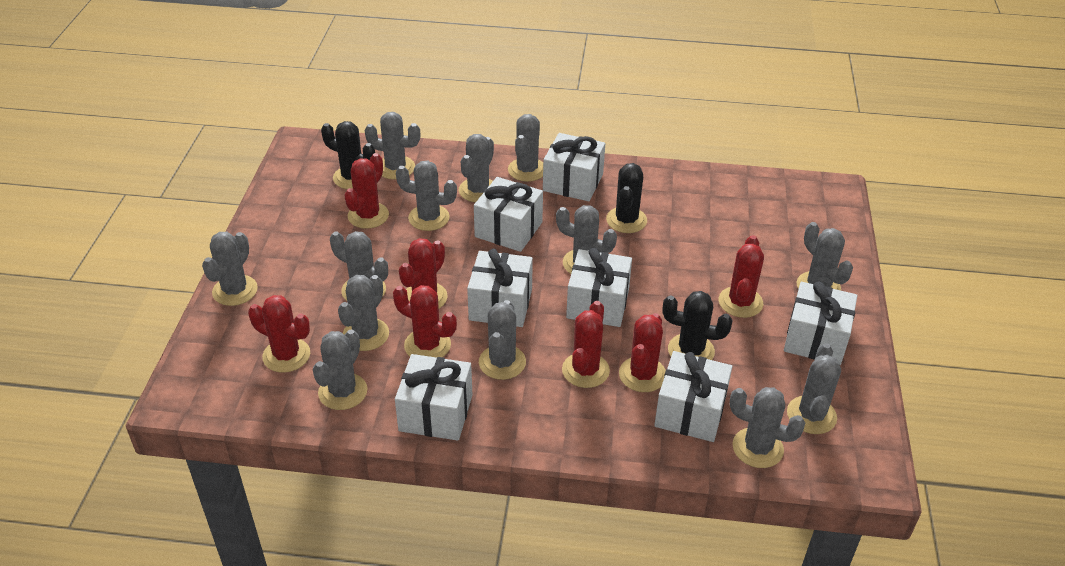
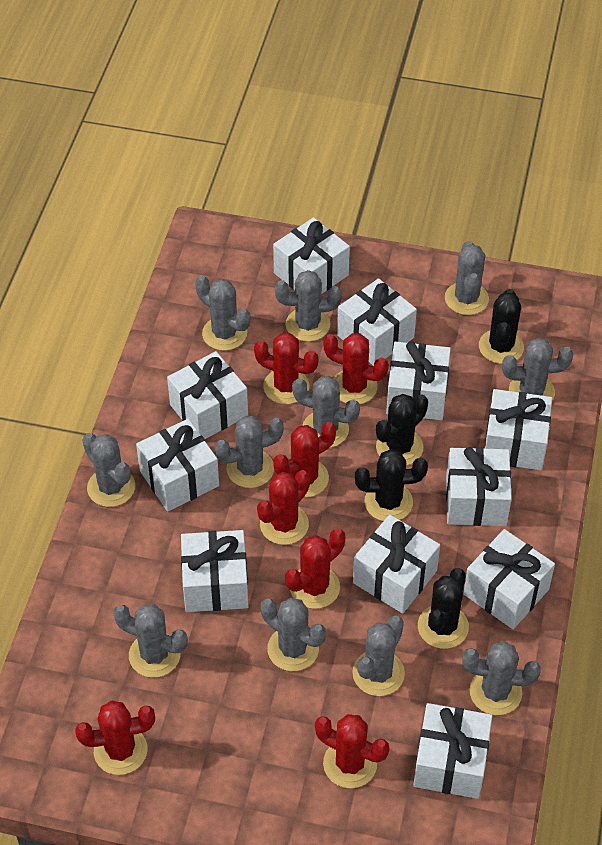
black cactus: 3 -> 4
grey cactus: 13 -> 11
white gift: 7 -> 11

